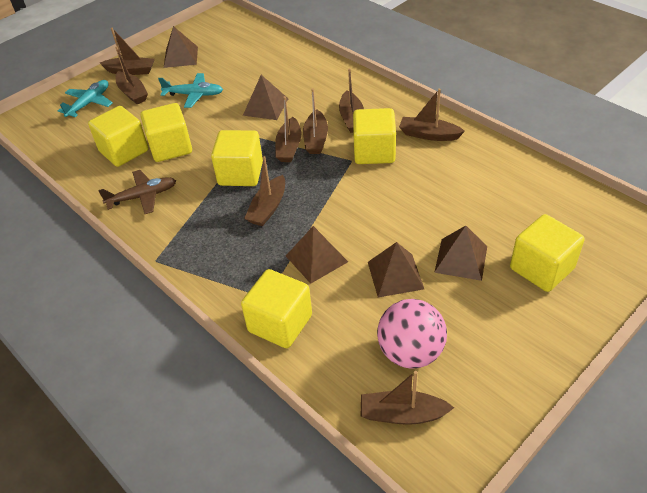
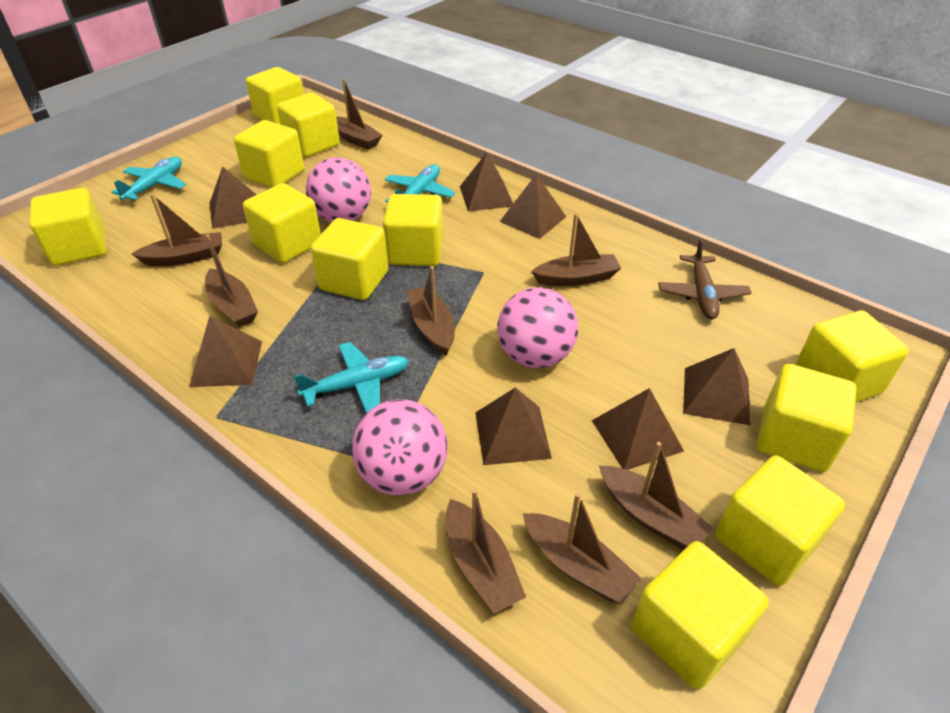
brown pyramid: 5 -> 7
pink ball: 1 -> 3
turquoise plane: 2 -> 3
yellow cube: 6 -> 11

